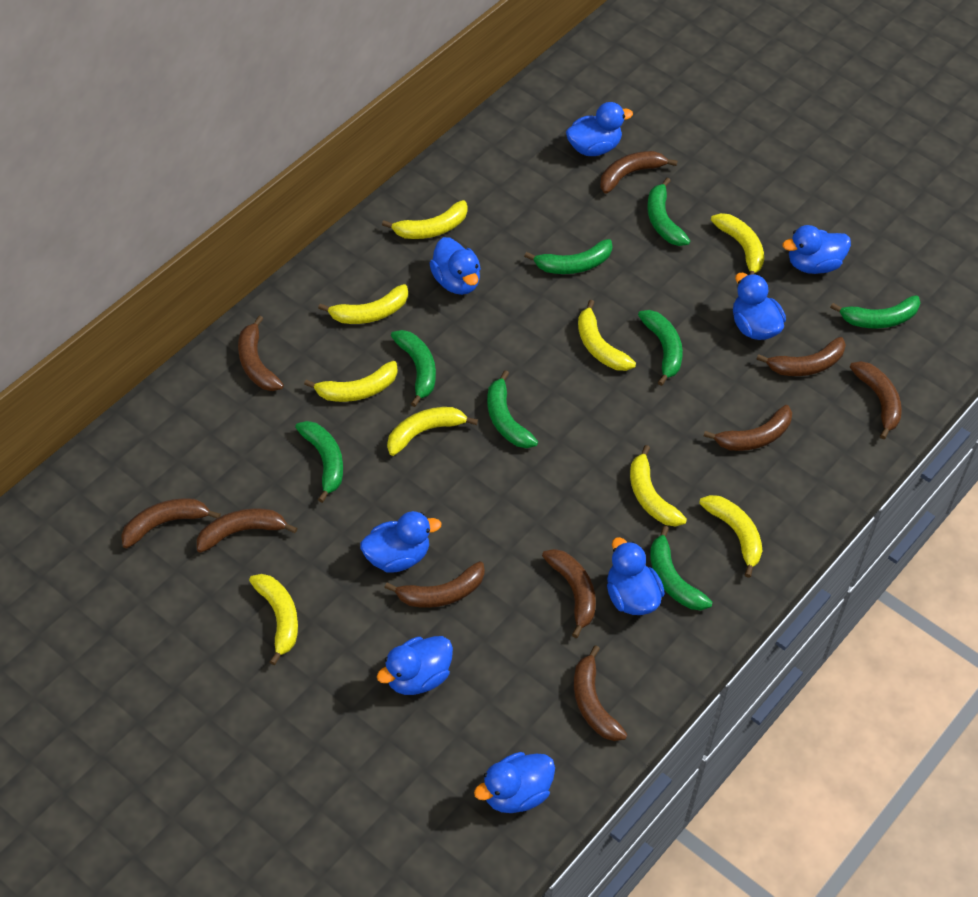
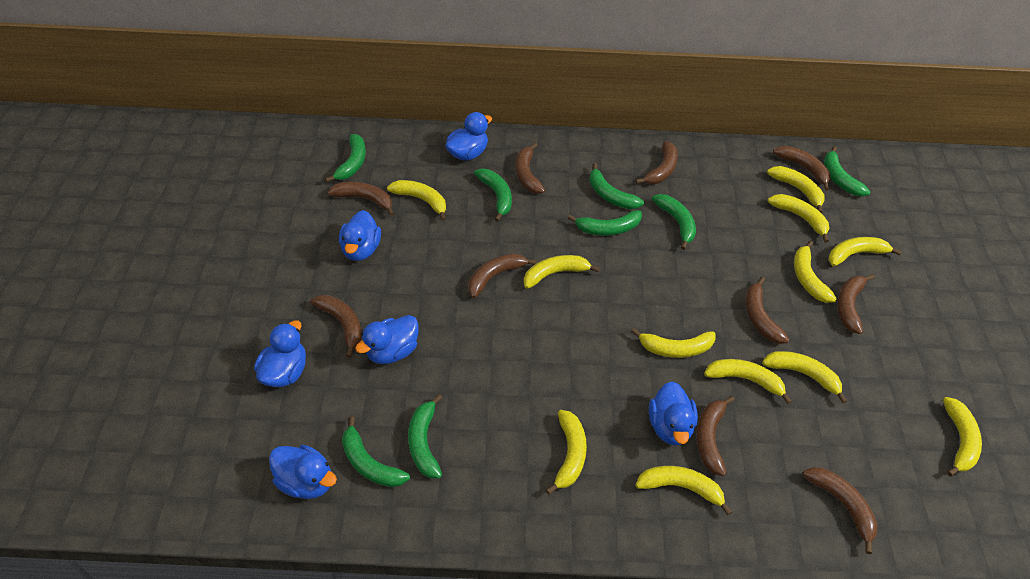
blue duck: 8 -> 6
yellow banana: 9 -> 12

